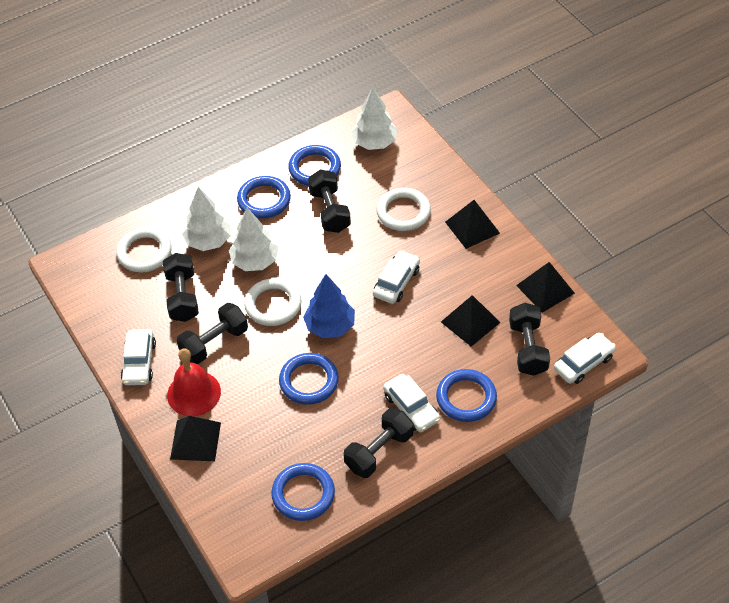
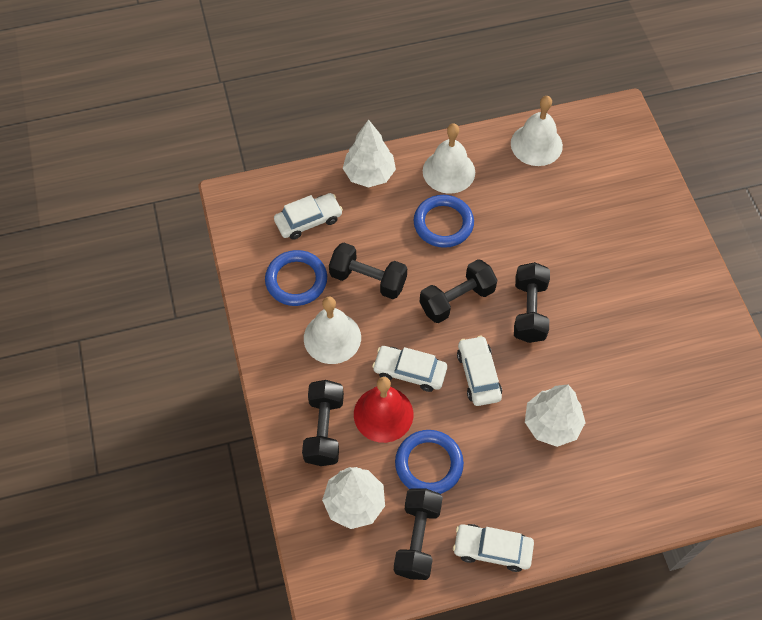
black pyramid: 4 -> 0
blue ring: 5 -> 3
blue tree: 1 -> 0
white bell: 0 -> 3
white ring: 3 -> 0

